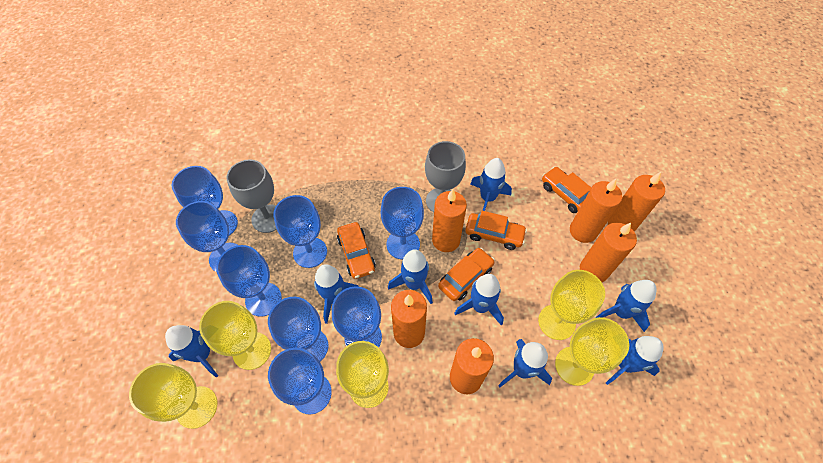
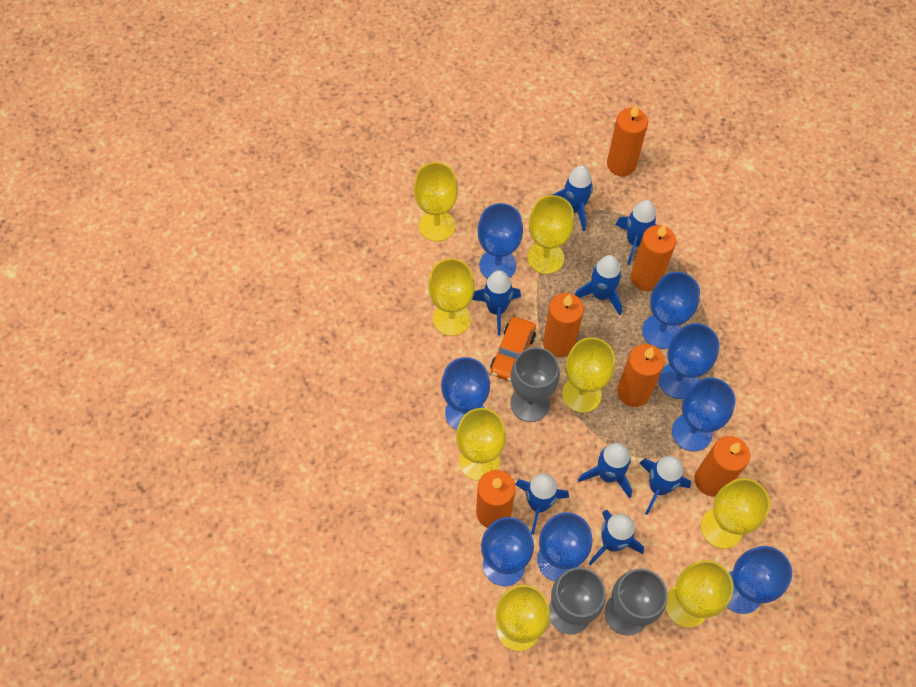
grey goblet: 2 -> 3
orange car: 4 -> 1
yellow goblet: 5 -> 8

